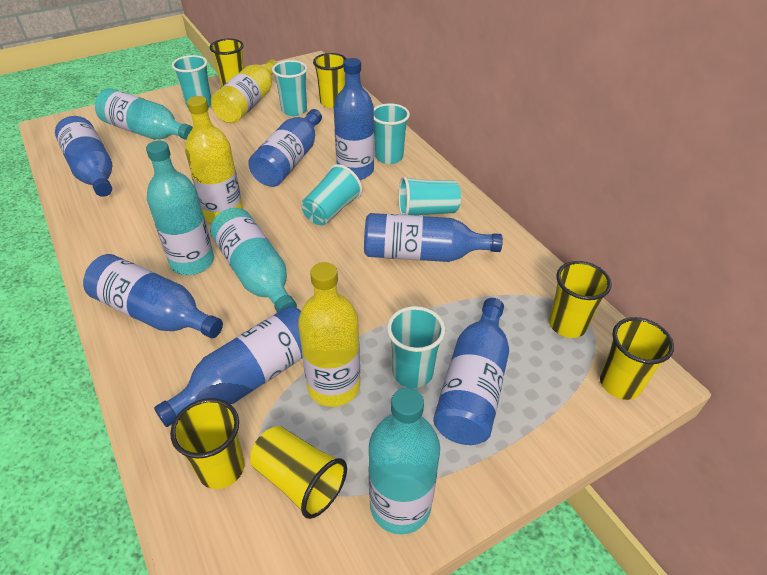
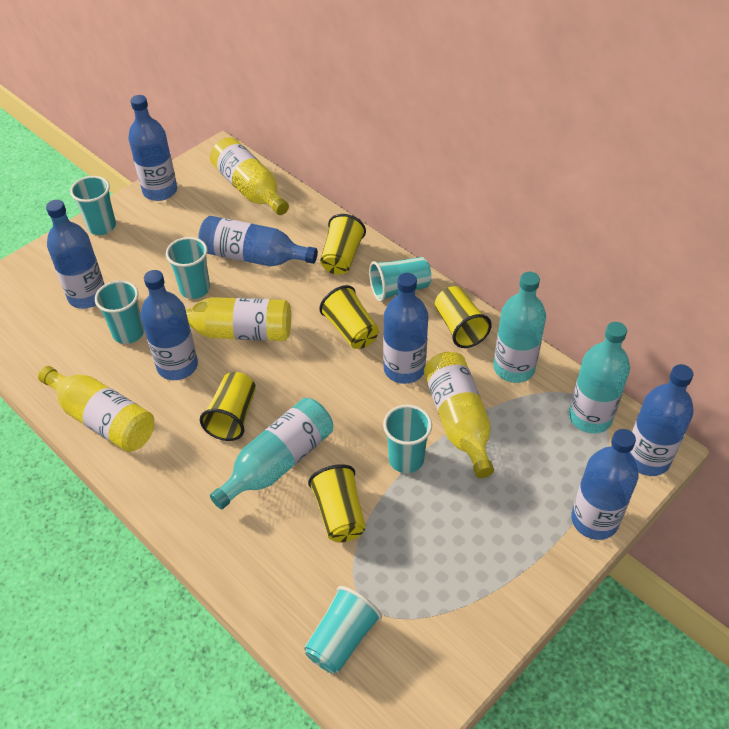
turquoise bottle: 4 -> 3
yellow bottle: 3 -> 4
yellow cup: 6 -> 5

